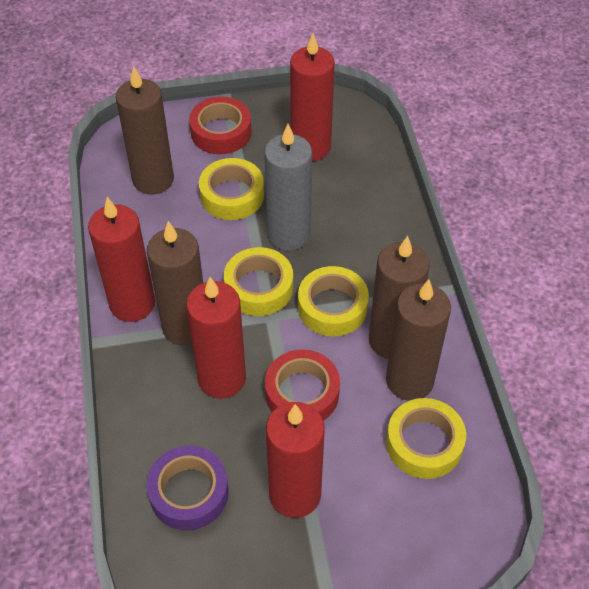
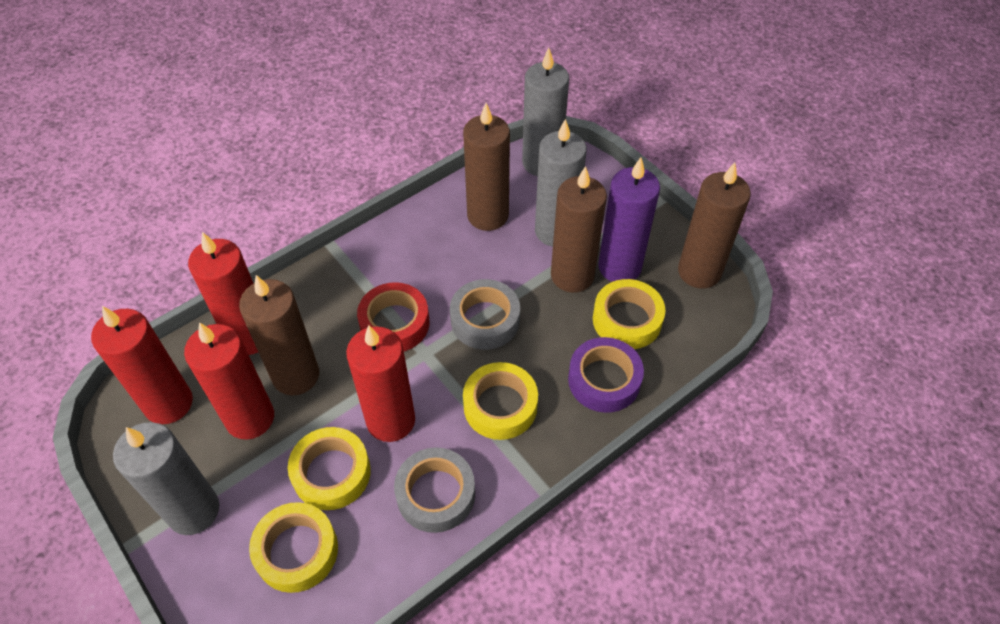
grey candle: 1 -> 3
grey tape: 0 -> 2
purple candle: 0 -> 1
red tape: 2 -> 1

